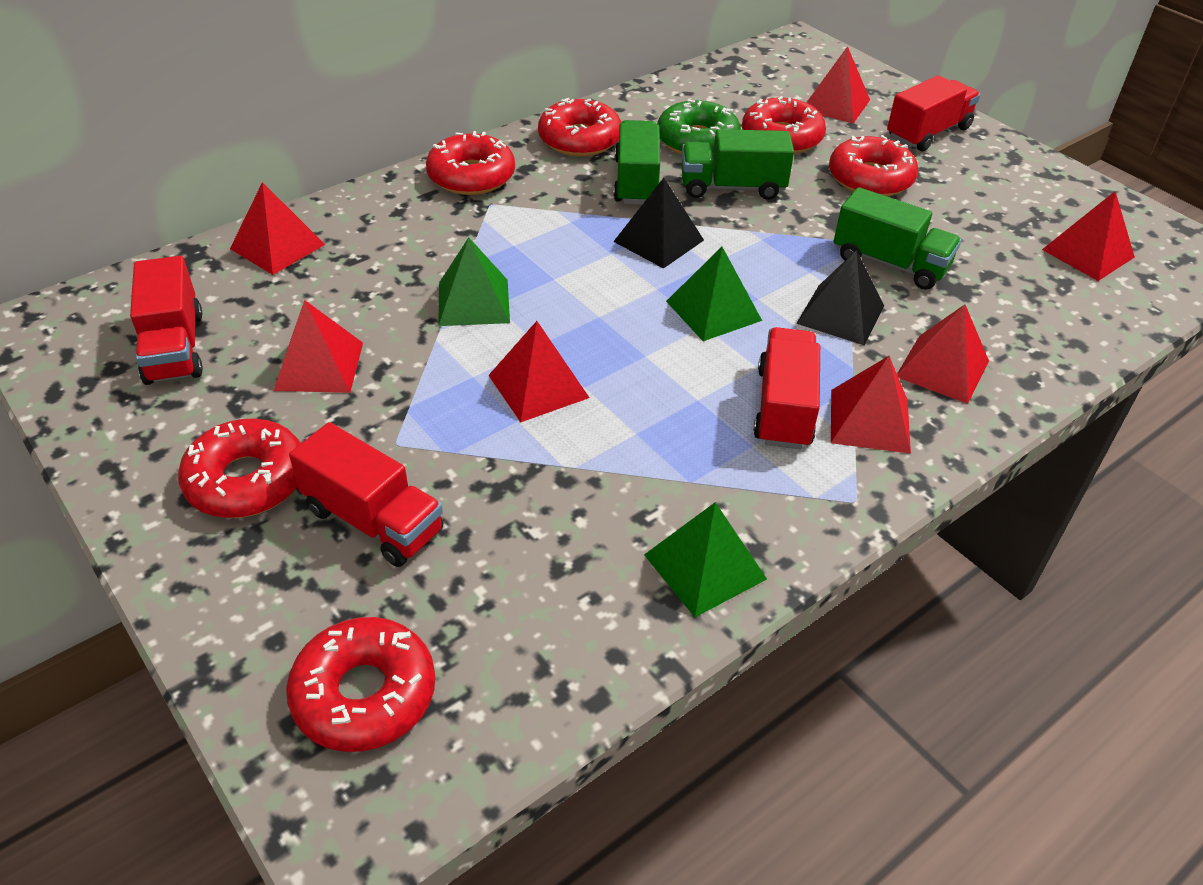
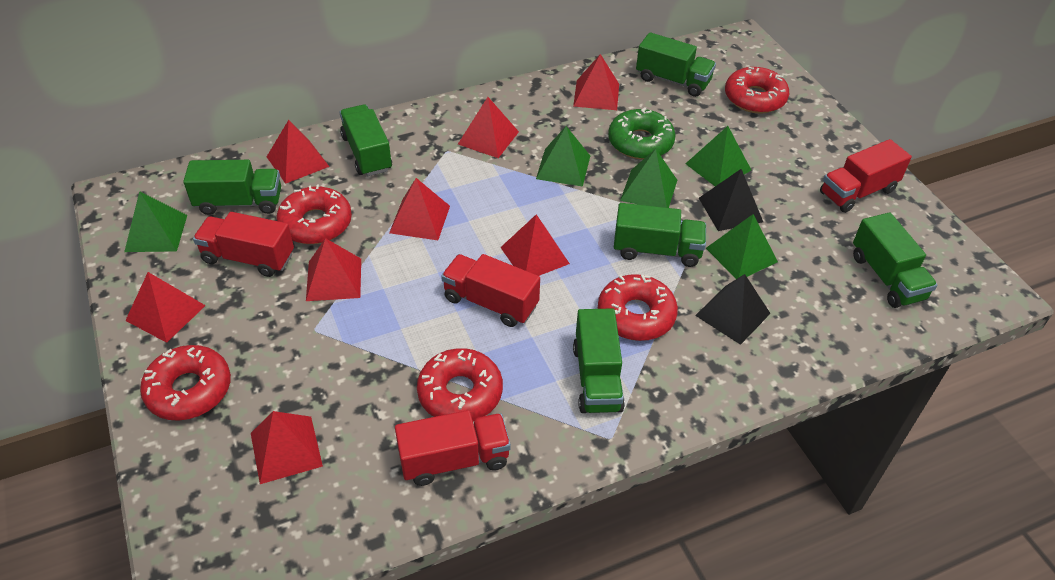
green pyramid: 3 -> 5
green truck: 3 -> 6
red donut: 6 -> 5
red pyramid: 7 -> 8

